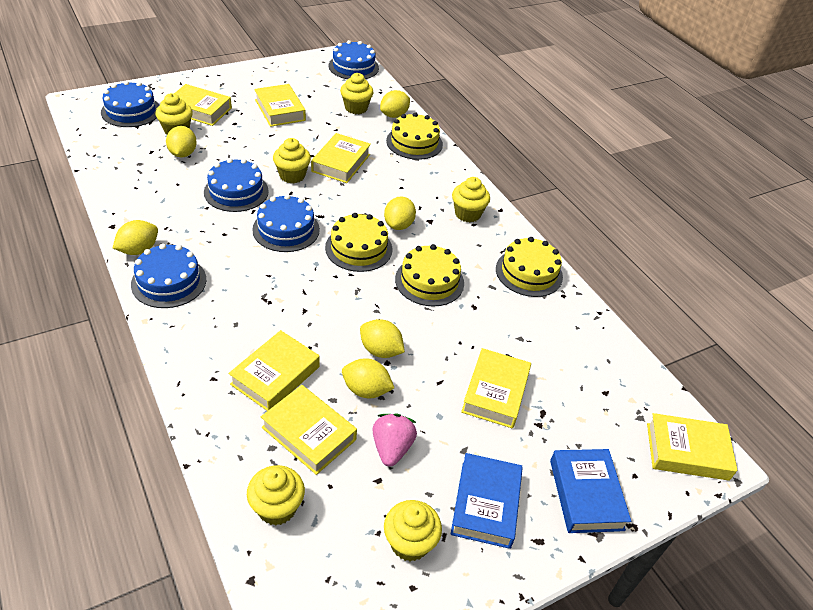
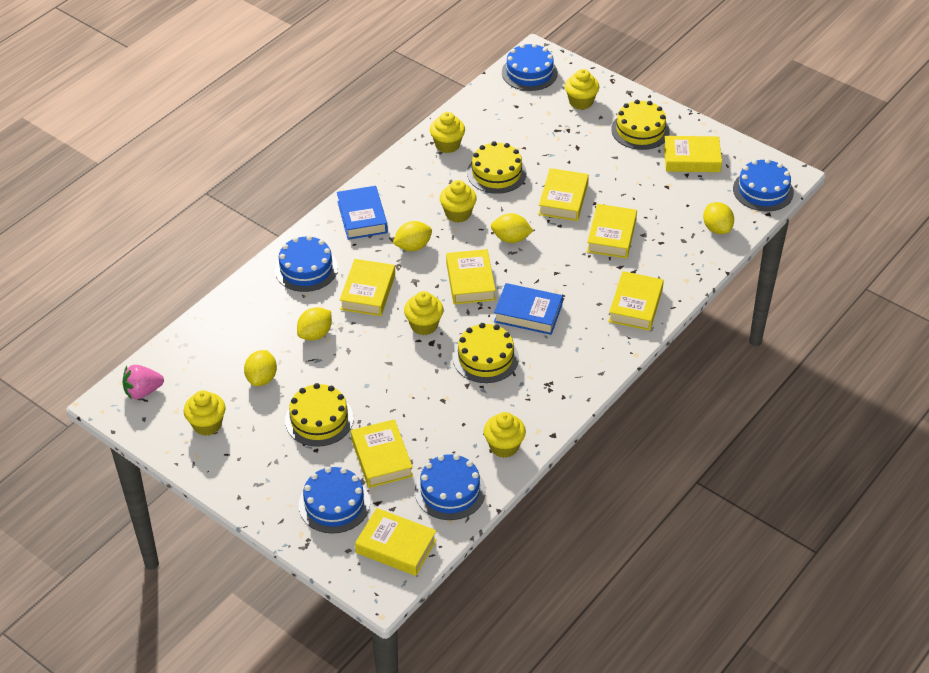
yellow book: 7 -> 8
yellow lemon: 6 -> 5

